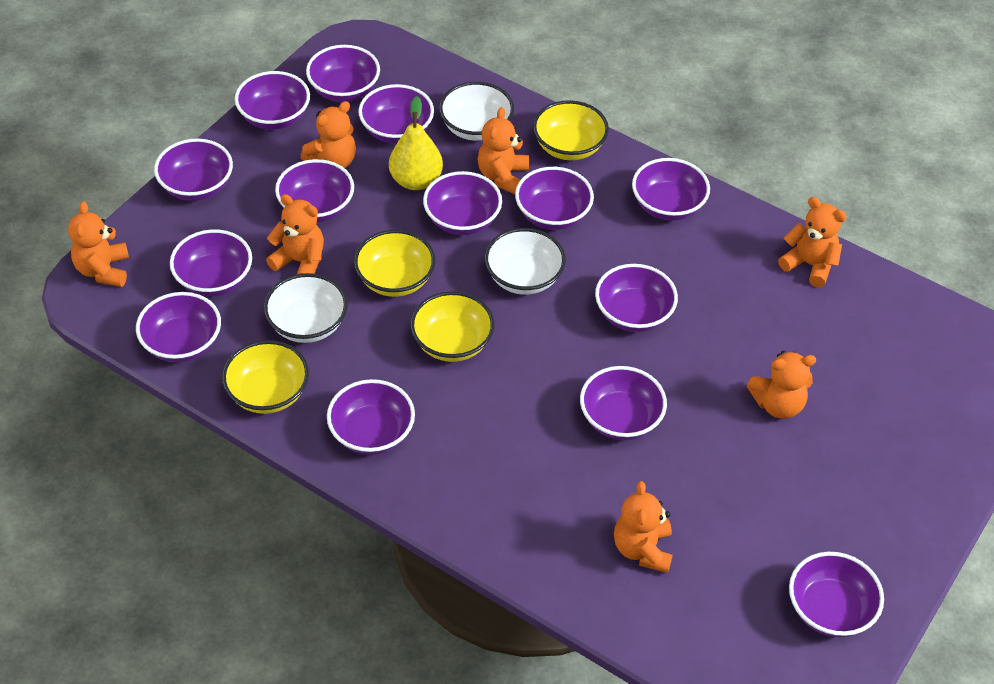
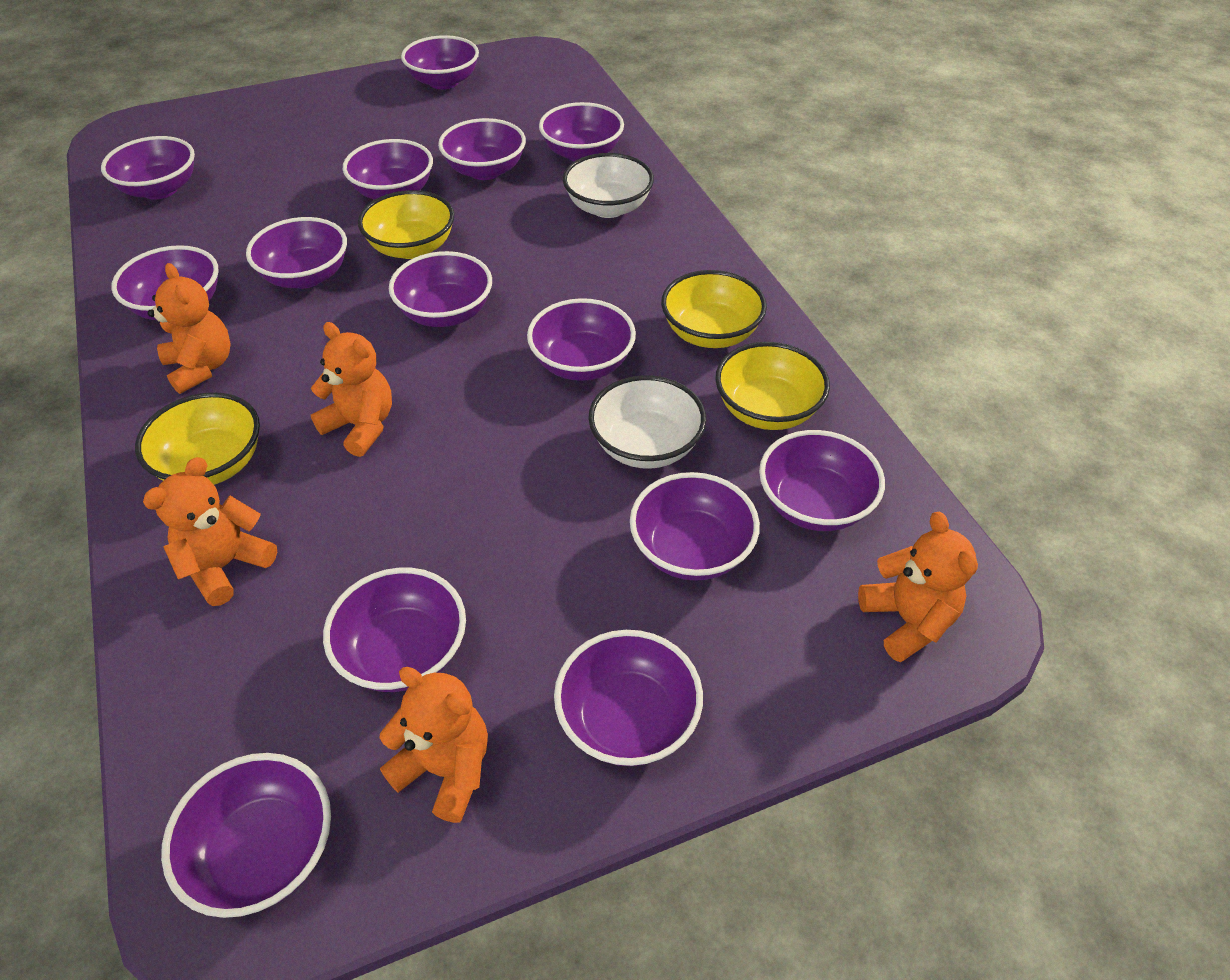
orange teddy bear: 7 -> 5
white bowl: 3 -> 2
yellow pear: 1 -> 0

